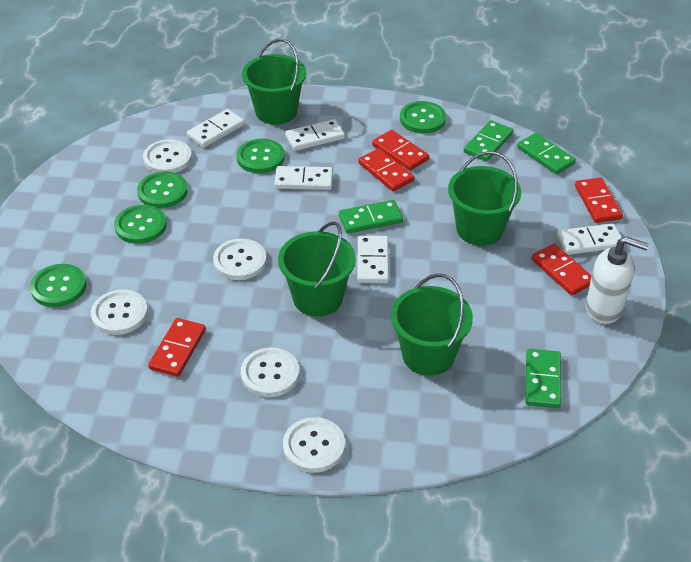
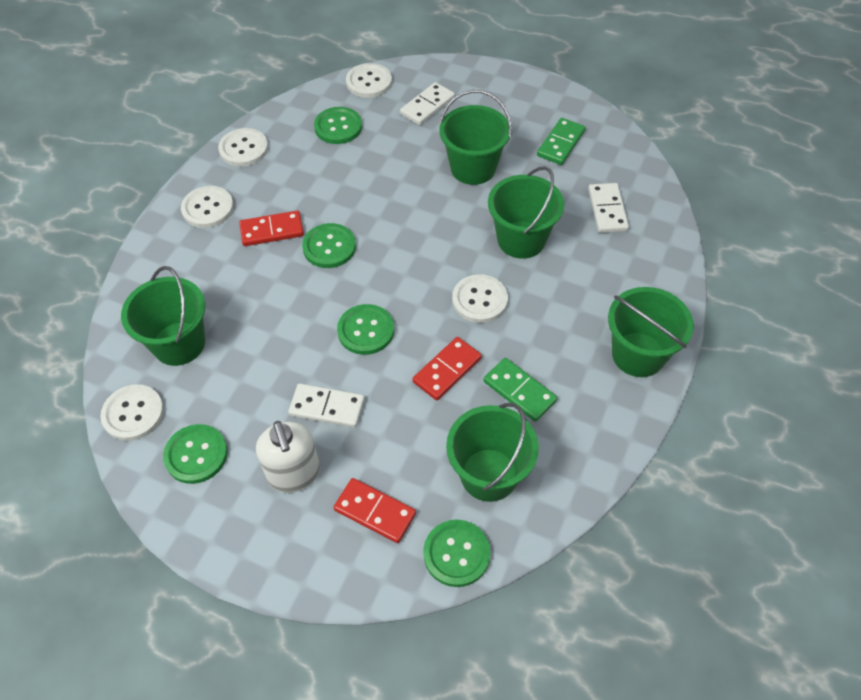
green bucket: 4 -> 5
green domino: 4 -> 2
red domino: 5 -> 3
white domino: 5 -> 3

